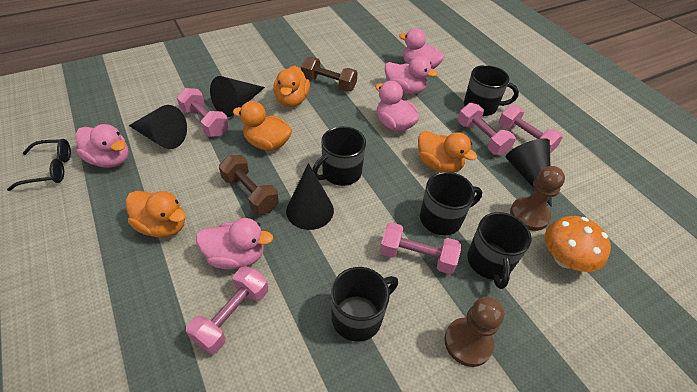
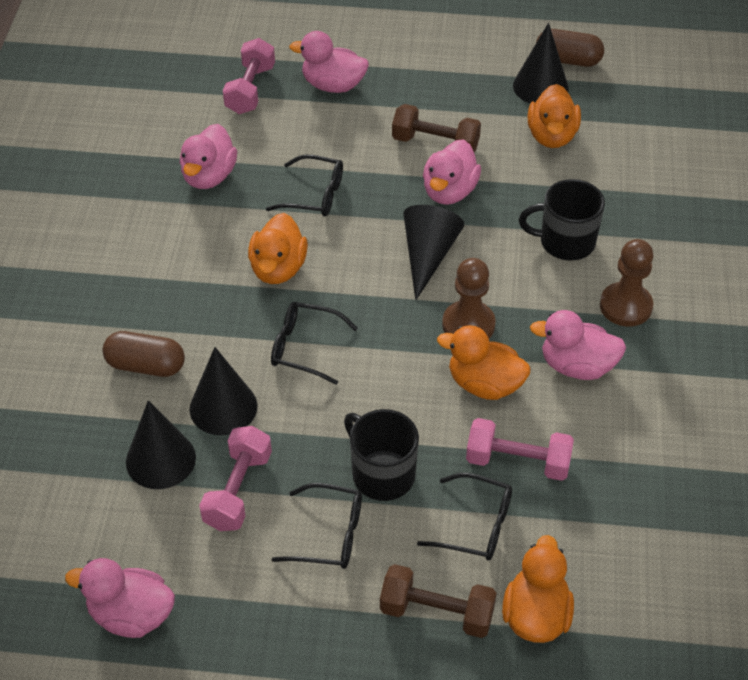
black glasses: 1 -> 4
black mug: 5 -> 2
brown capsule: 0 -> 2
orange mushroom: 1 -> 0
pink dumbbell: 5 -> 3

